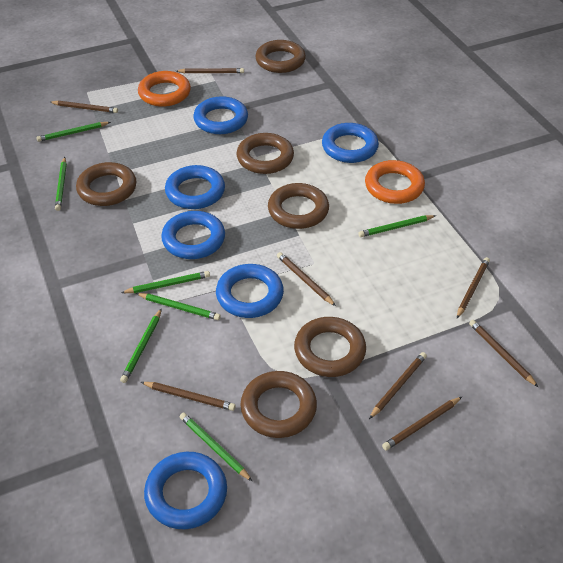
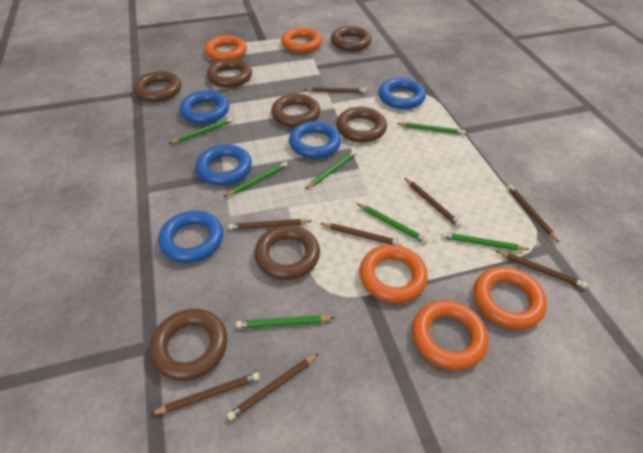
blue ring: 6 -> 5
brown ring: 6 -> 7
orange ring: 2 -> 5

